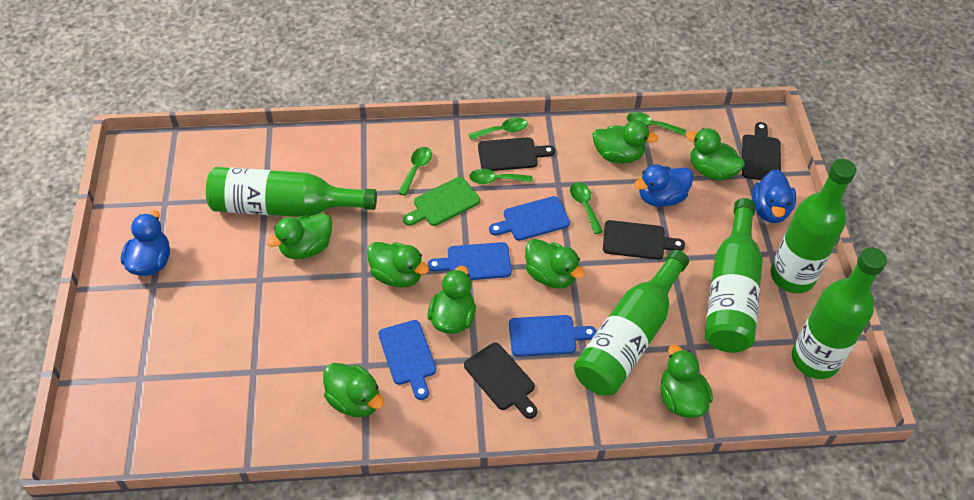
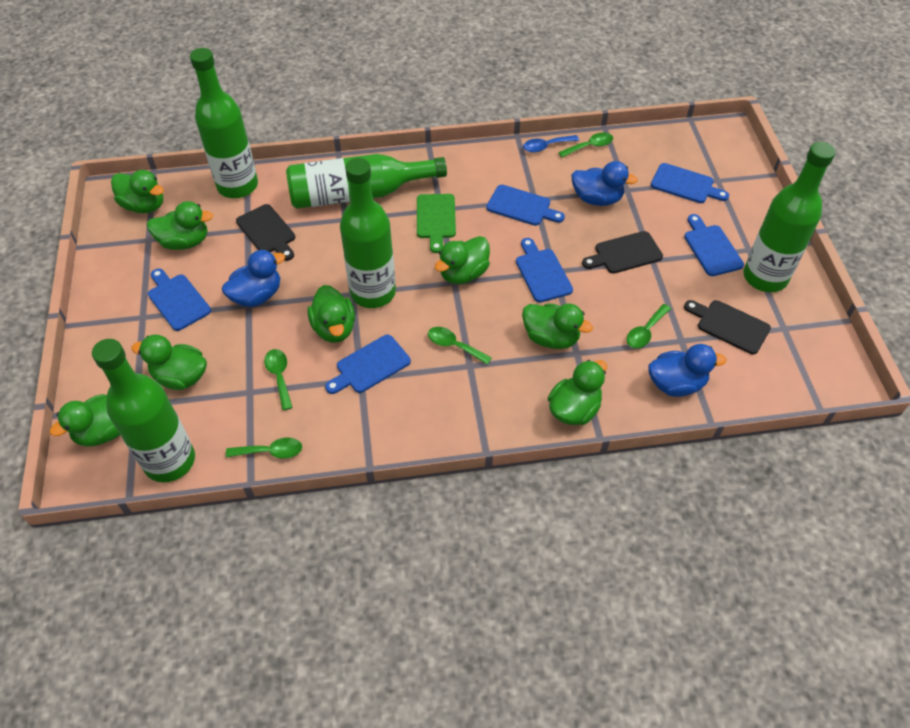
black cutting board: 4 -> 3
blue cutting board: 4 -> 6
blue spoon: 0 -> 1

